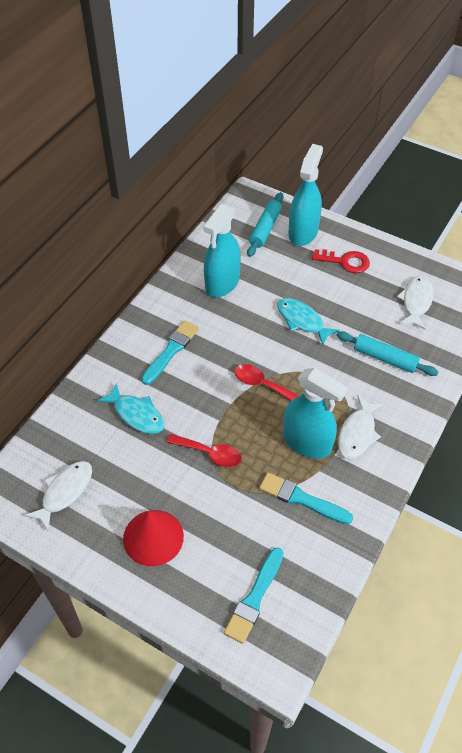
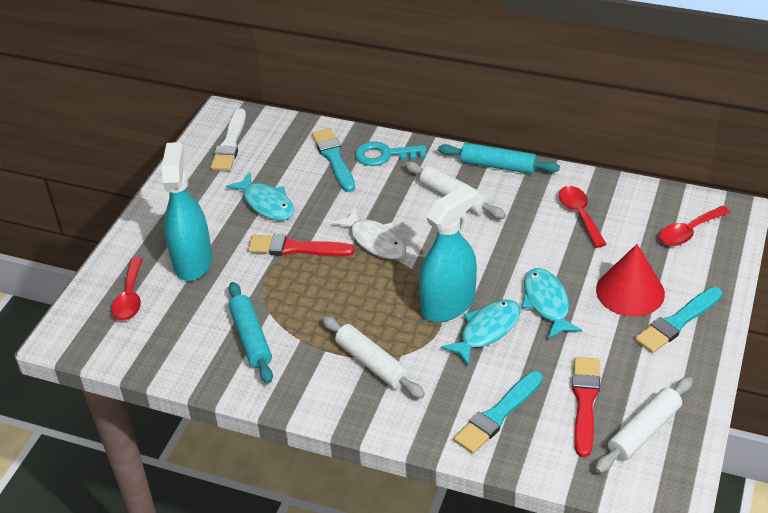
red brush: 0 -> 2
red key: 1 -> 0
red spoon: 2 -> 3
turquoise fish: 2 -> 3
turquoise key: 0 -> 1
turquoise spray bottle: 3 -> 2
white brush: 0 -> 1
white fish: 3 -> 1
white rolling pin: 0 -> 3

